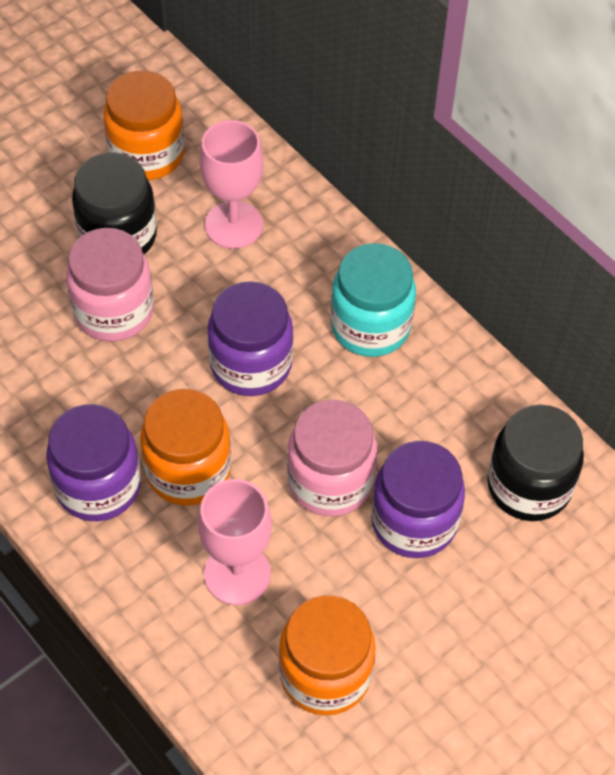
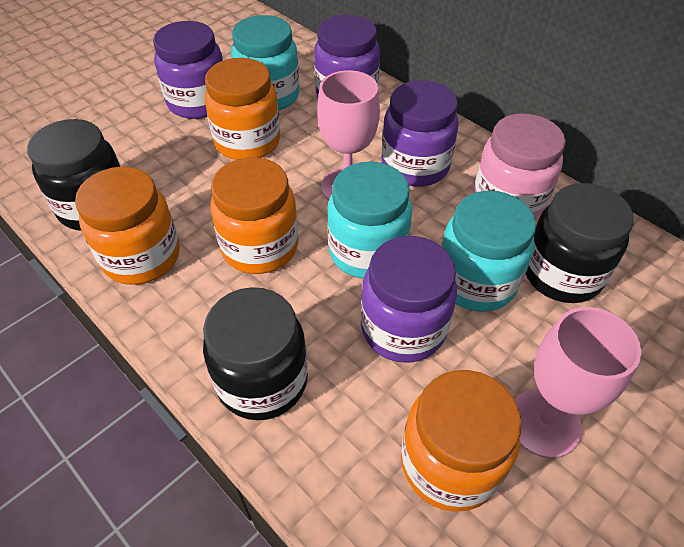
black jar: 2 -> 3
orange jar: 3 -> 4
pink jar: 2 -> 1
purple jar: 3 -> 4
turquoise jar: 1 -> 3

